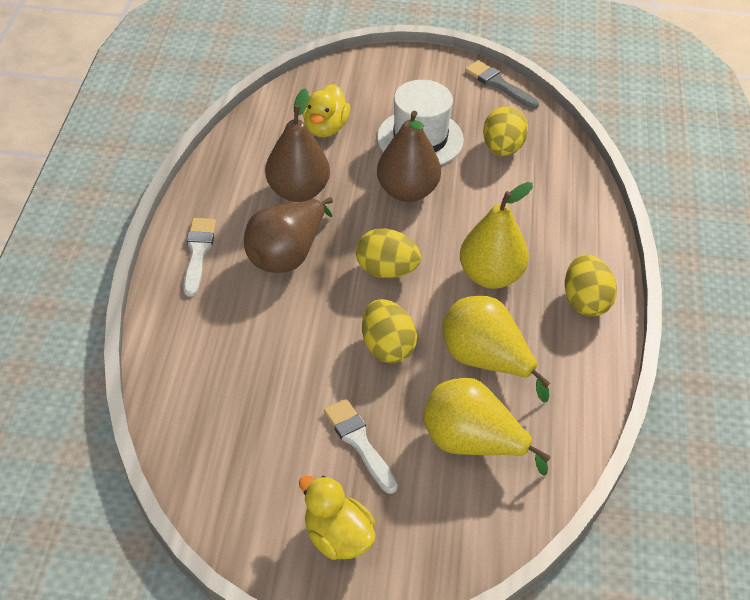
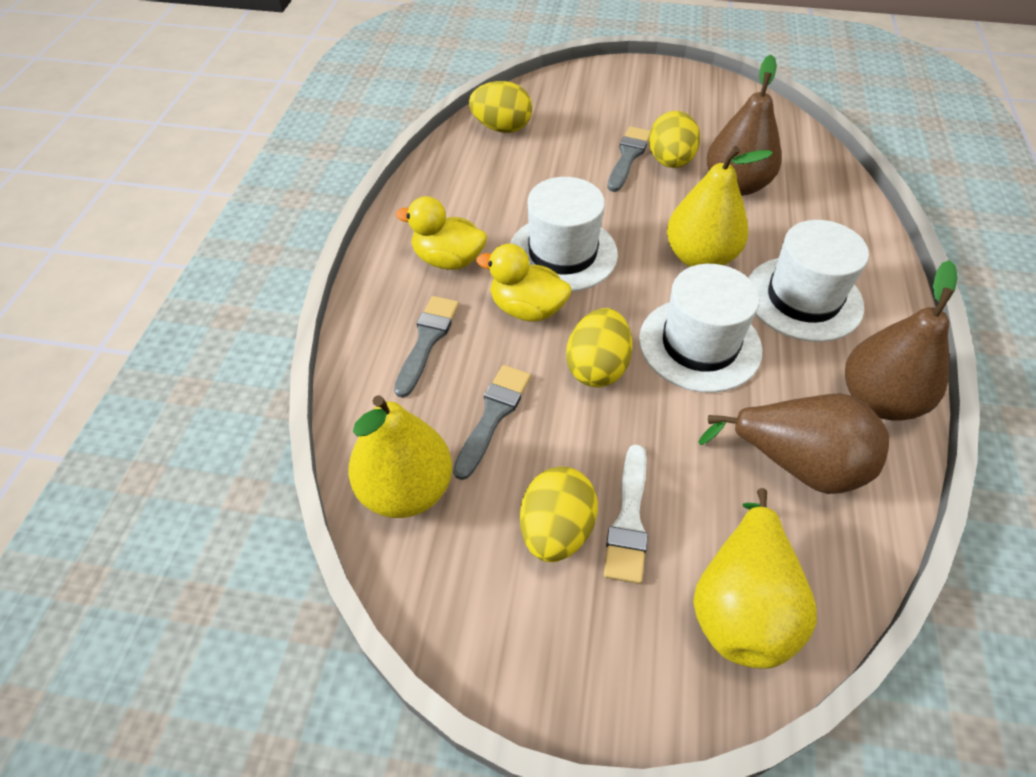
grey brush: 1 -> 3
white brush: 2 -> 1
white hat: 1 -> 3

